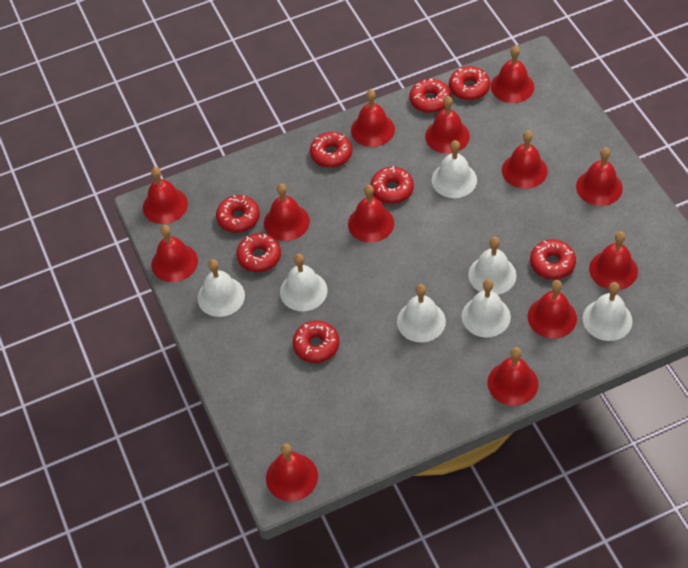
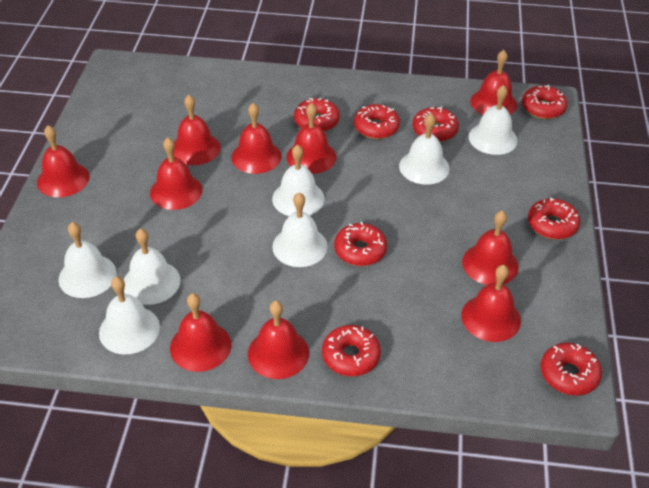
red bell: 13 -> 10

